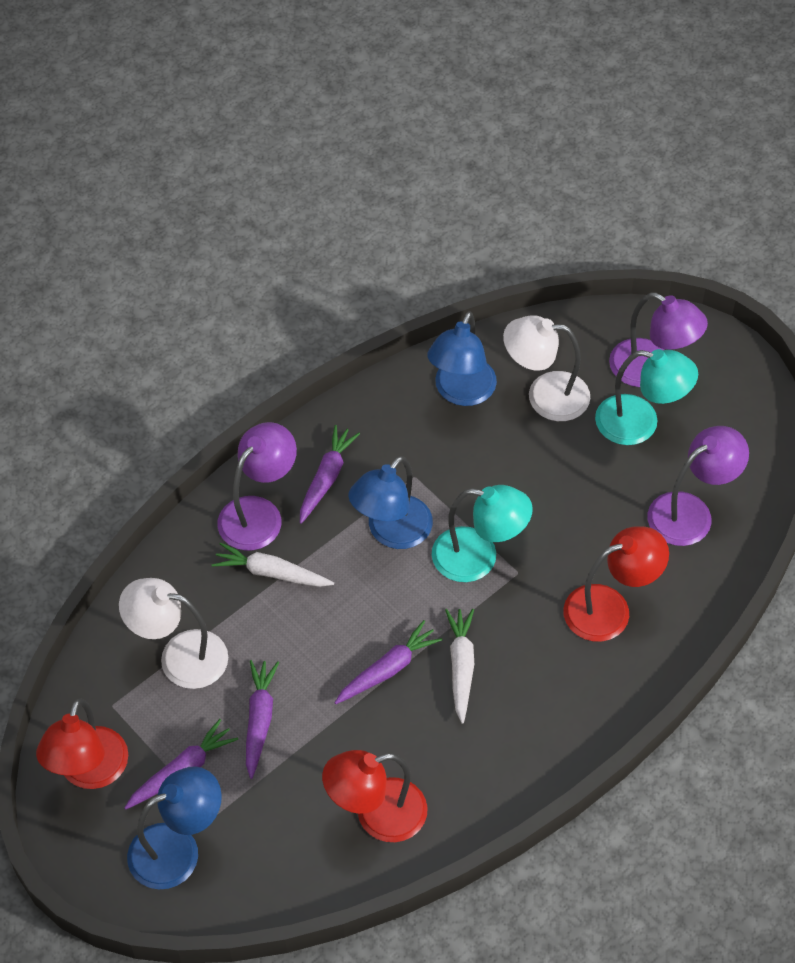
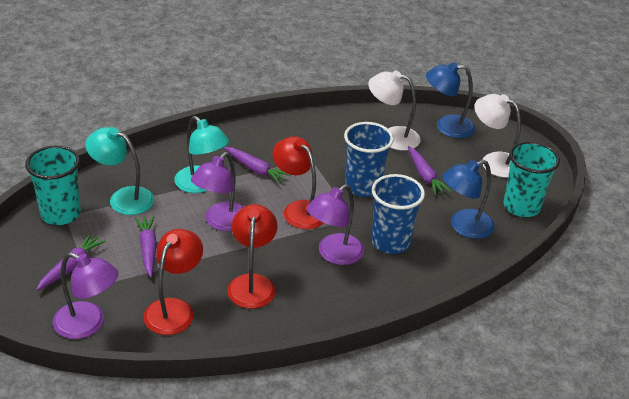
blue cup: 0 -> 2
blue lamp: 3 -> 2
turquoise cup: 0 -> 2
white carrot: 2 -> 0

